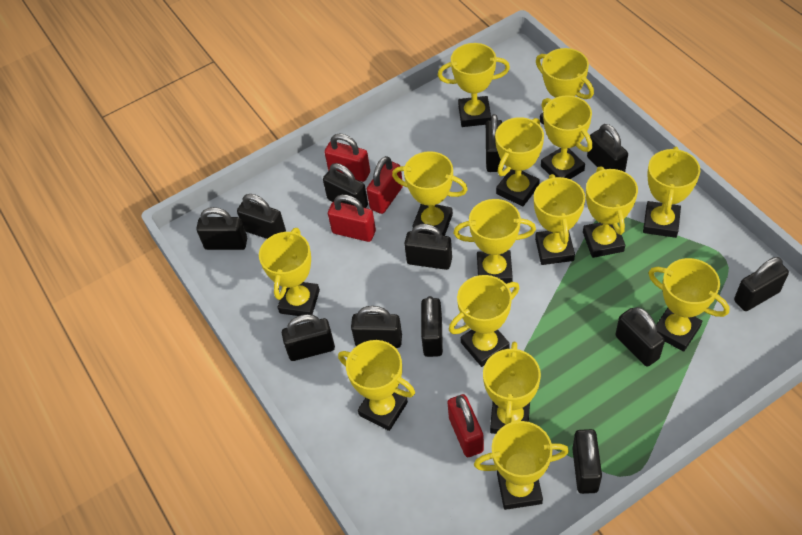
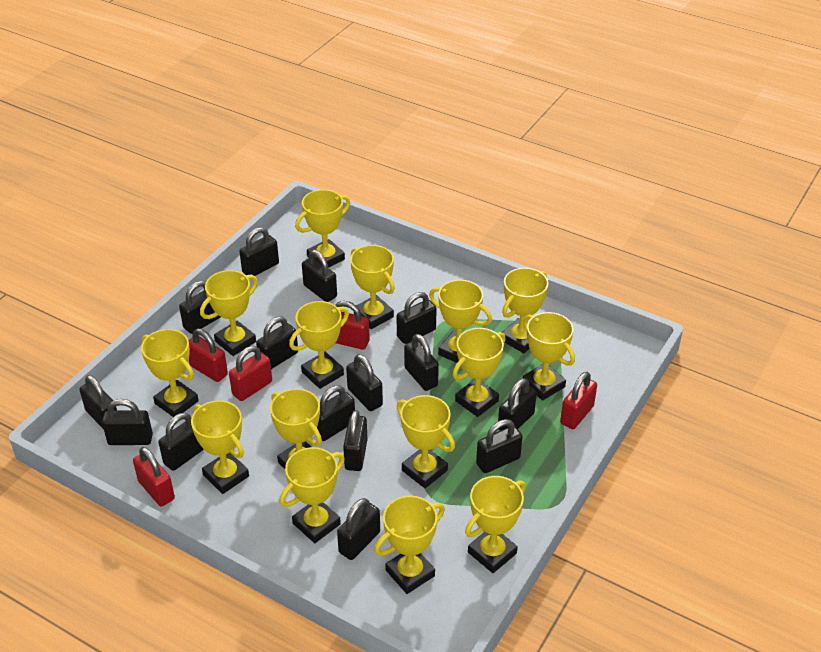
black padlock: 12 -> 15
red padlock: 4 -> 5

